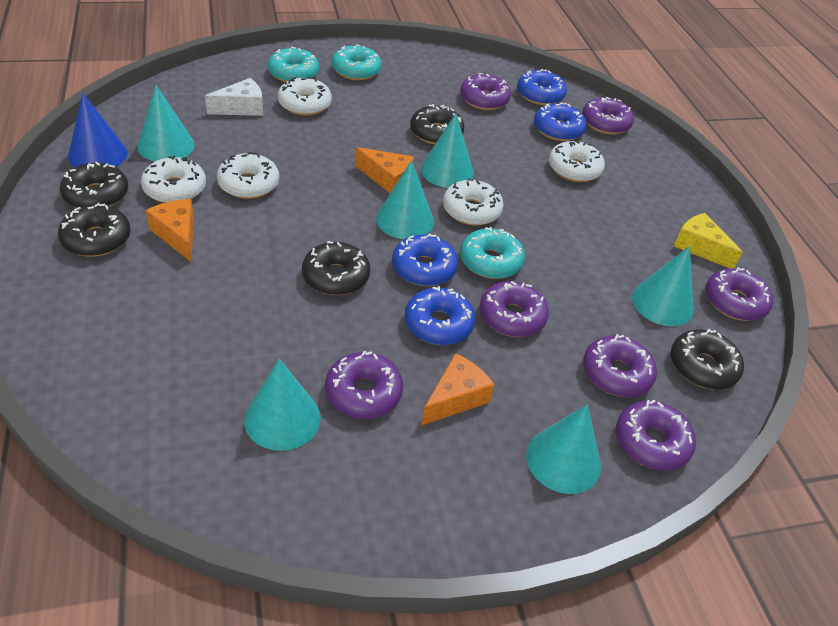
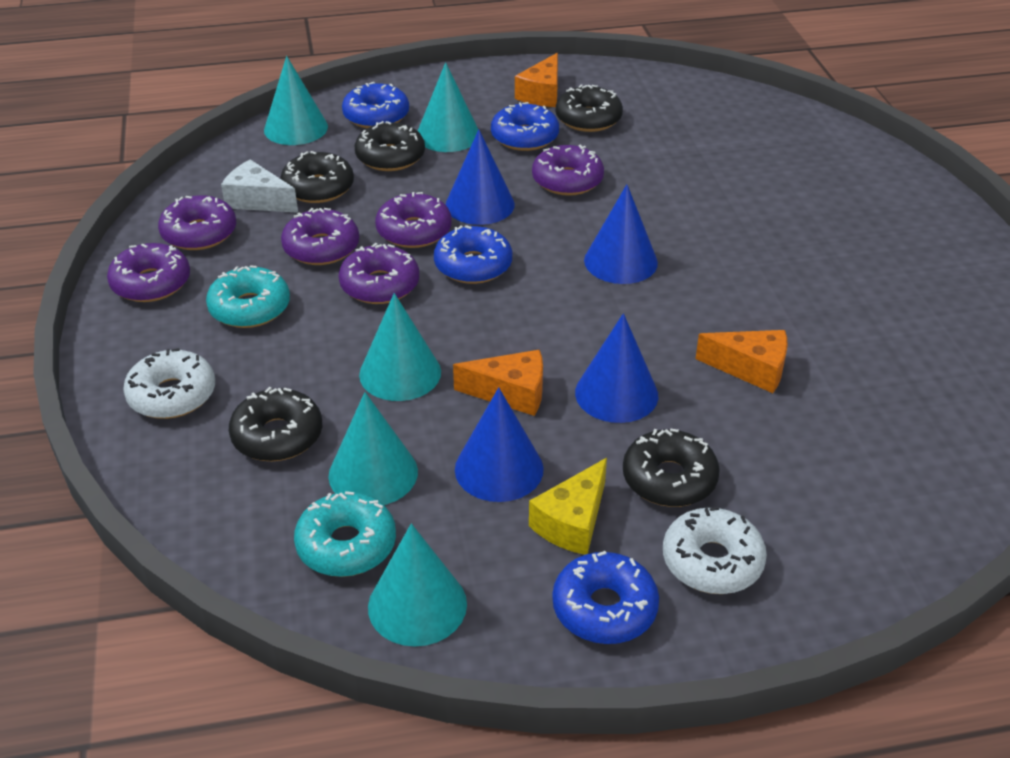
blue cone: 1 -> 4
purple donut: 7 -> 6
turquoise cone: 6 -> 5
turquoise donut: 3 -> 2
white donut: 5 -> 2

